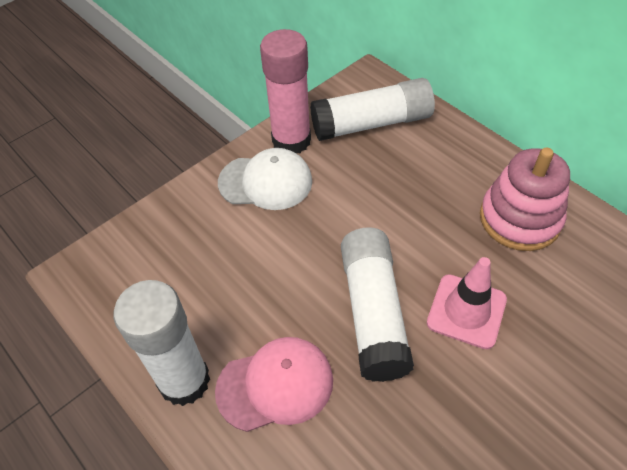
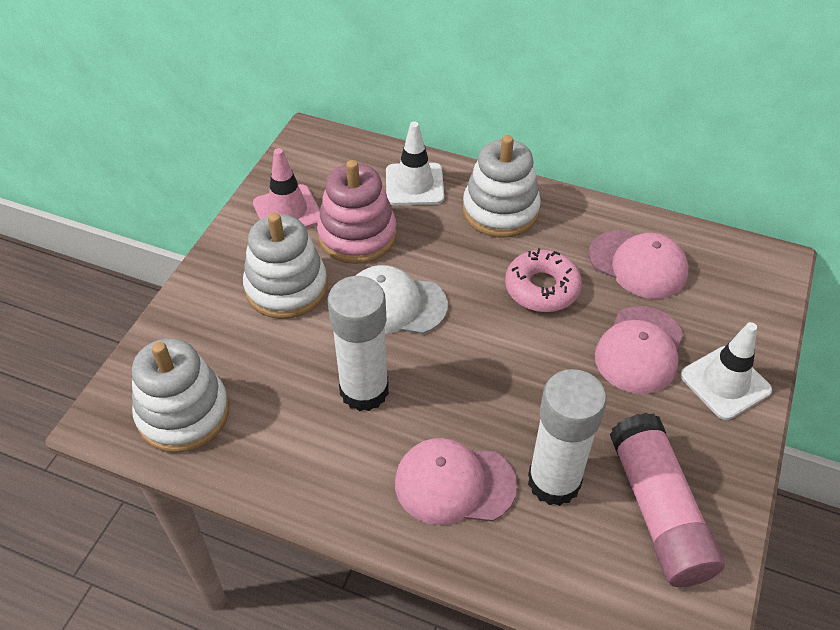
pink cap: 1 -> 3
pink donut: 0 -> 1
white glue stick: 3 -> 2
white stacking toy: 0 -> 3
white traffic cone: 0 -> 2

